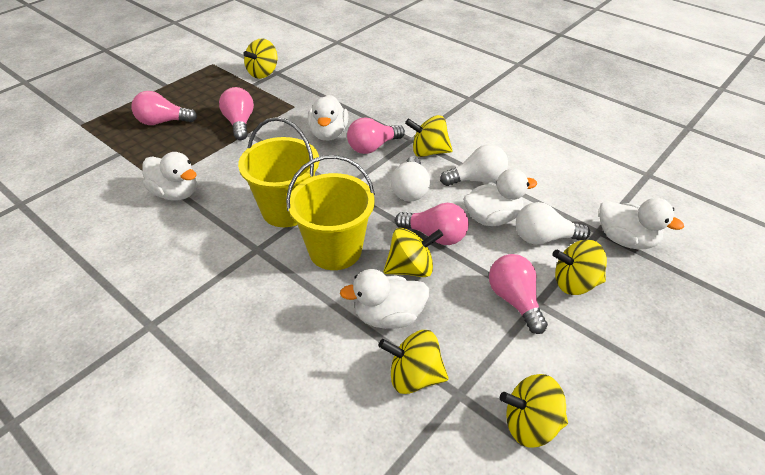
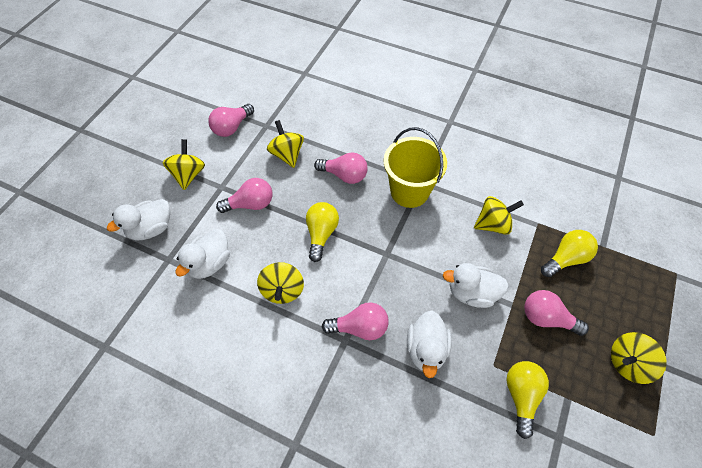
white duck: 5 -> 4
white light bulb: 3 -> 0
yellow bucket: 2 -> 1
yellow light bulb: 0 -> 3
yellow spinning top: 6 -> 5

